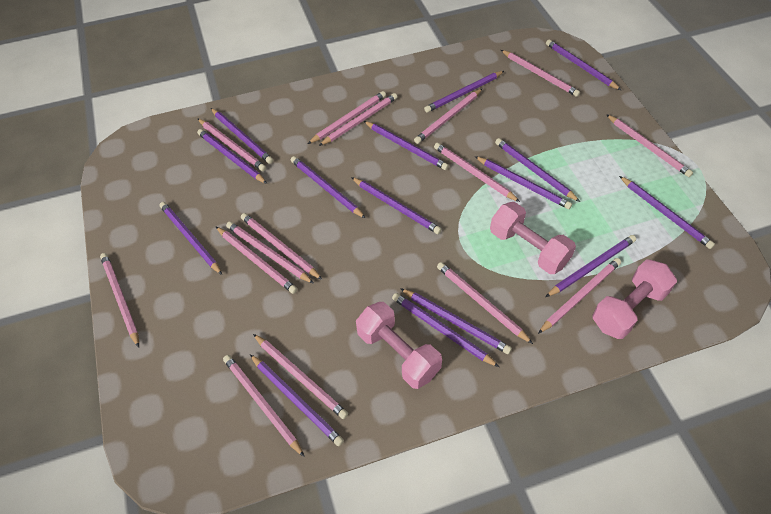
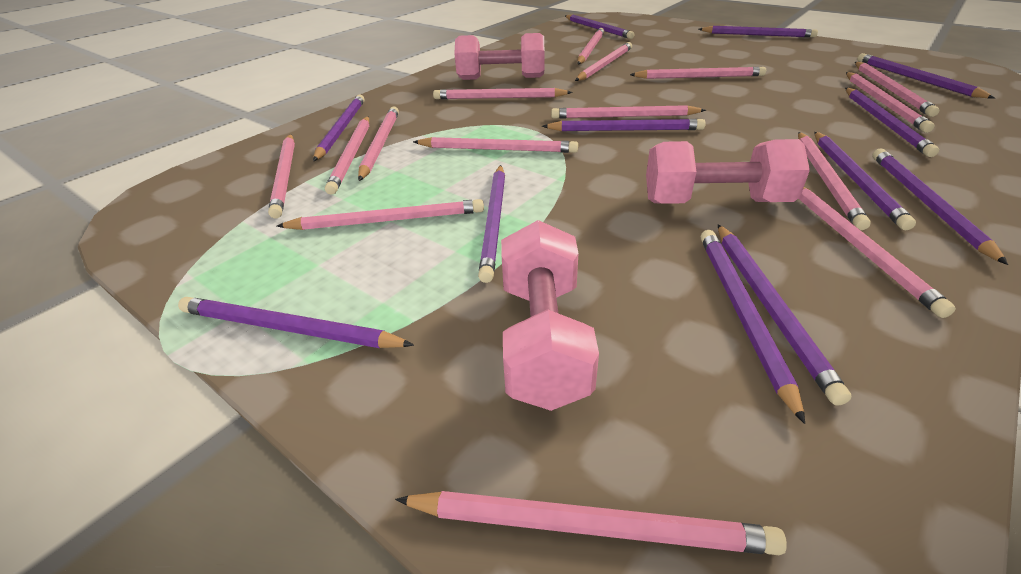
purple pencil: 15 -> 12

